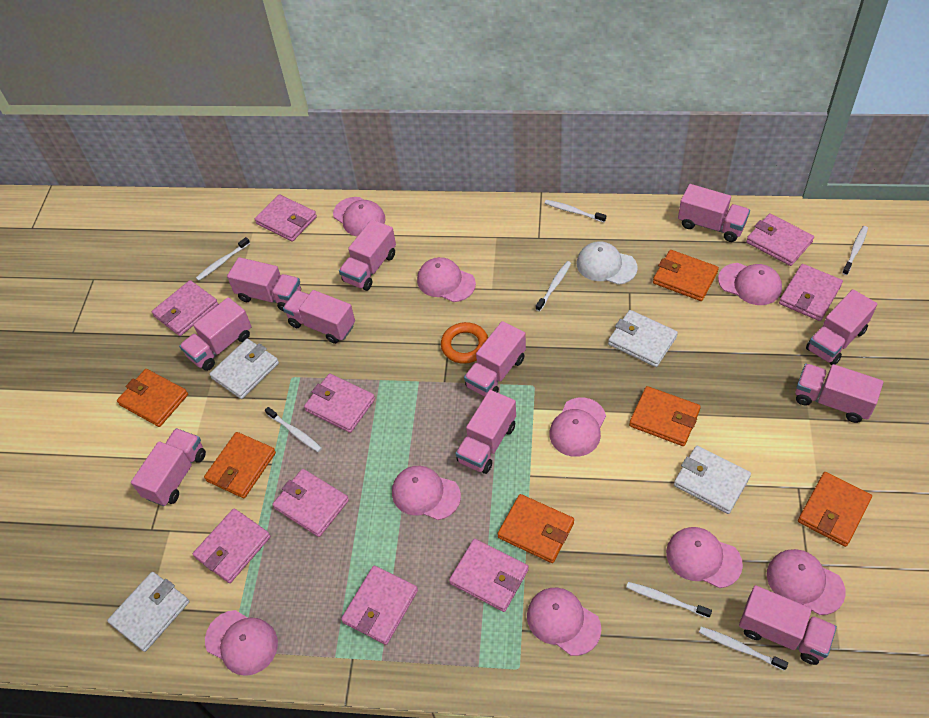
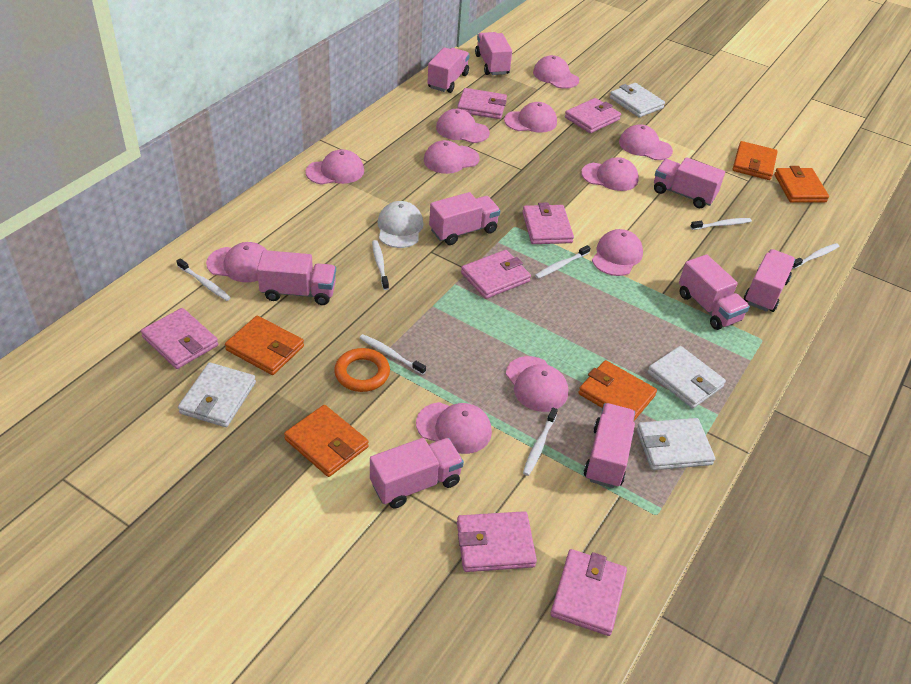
orange wallet: 6 -> 5
pink cap: 9 -> 11
pink truck: 11 -> 9
pink wallet: 9 -> 7

